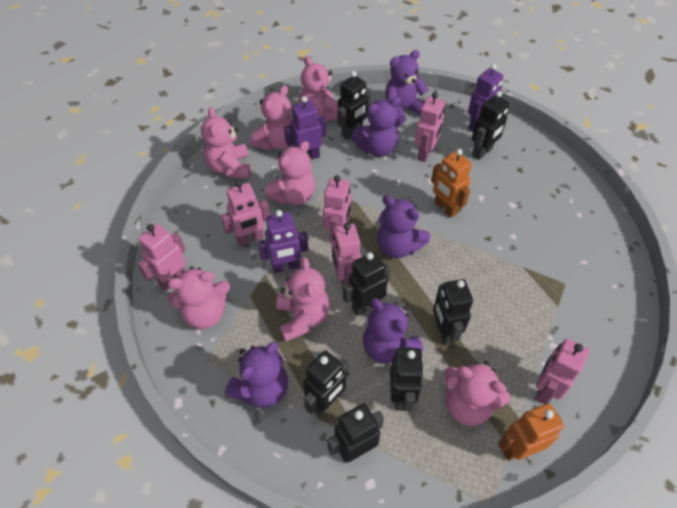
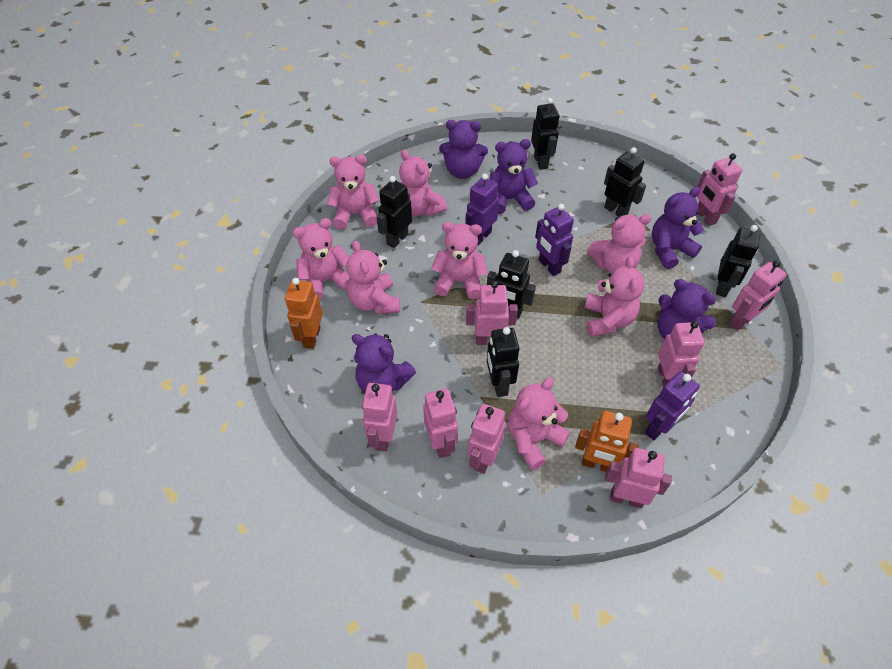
black robot: 7 -> 6
pink robot: 6 -> 8
pink teddy bear: 7 -> 8

